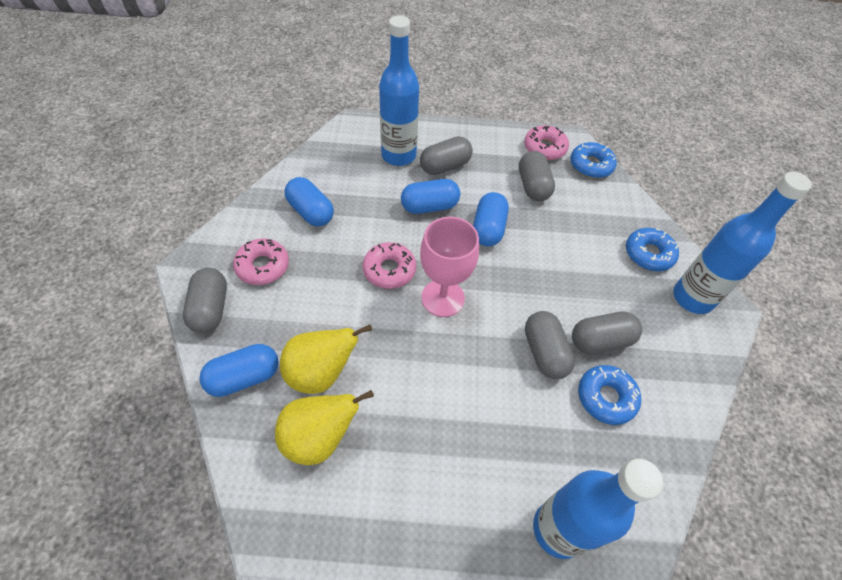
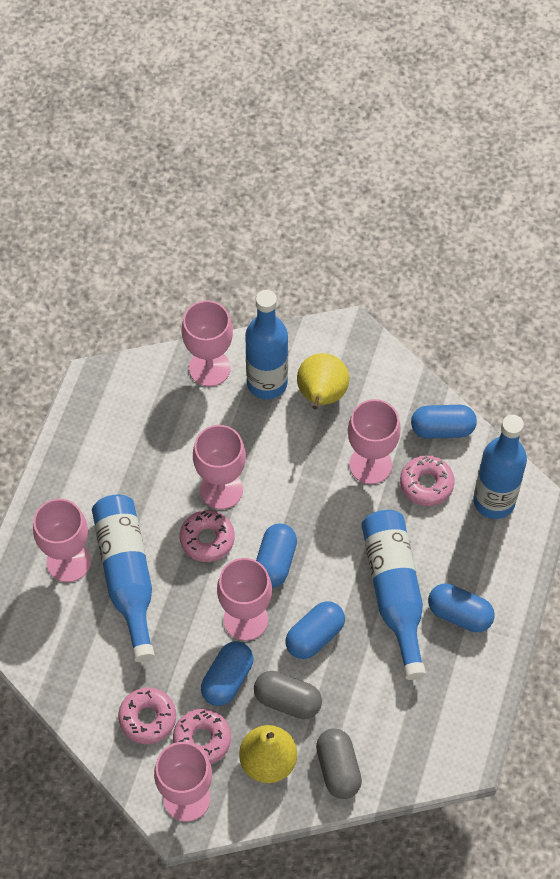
blue bottle: 3 -> 4
blue capsule: 4 -> 5
blue donut: 3 -> 0
grey capsule: 5 -> 2
pink donut: 3 -> 4
pink goblet: 1 -> 6

